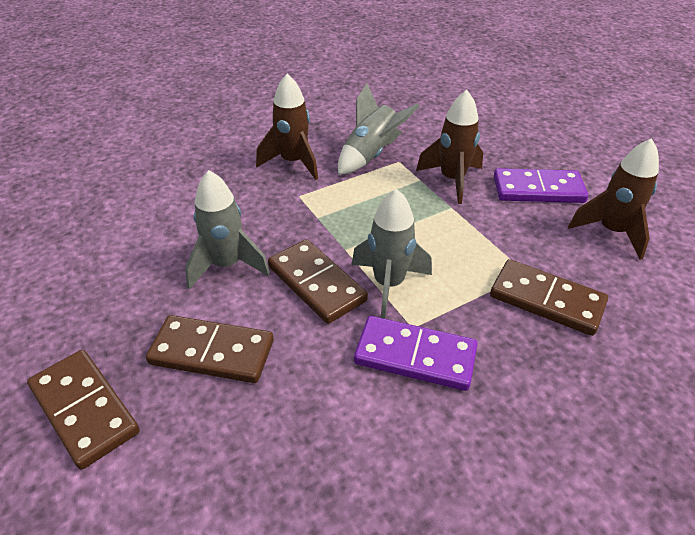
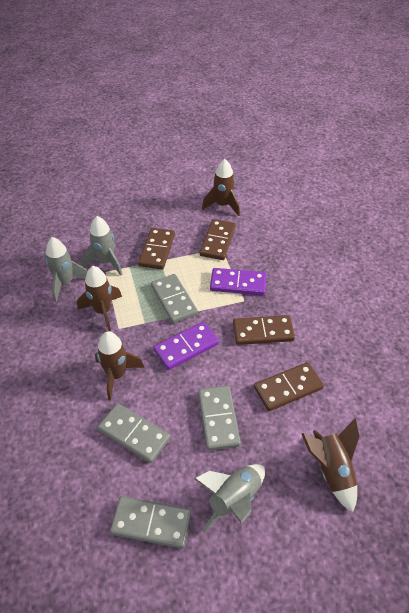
brown rocket: 3 -> 4
grey domino: 0 -> 4

